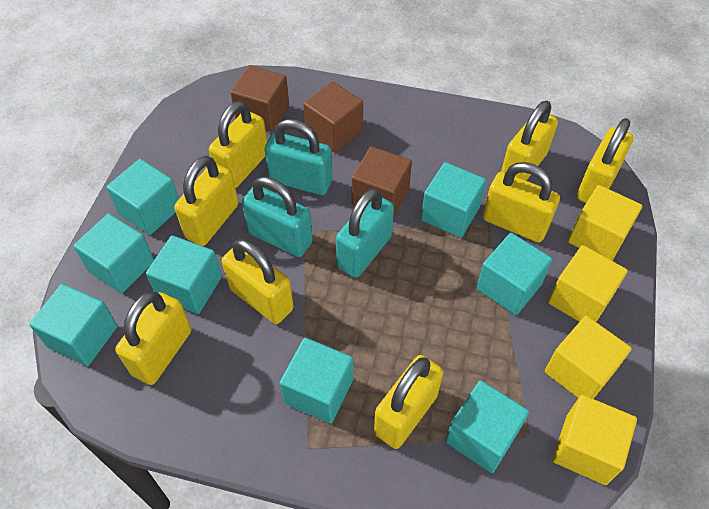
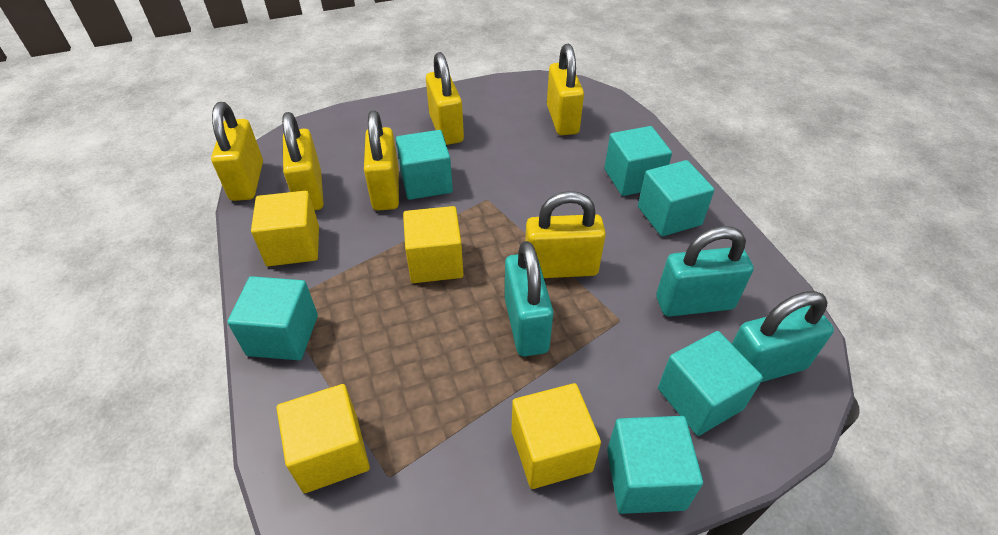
brown cube: 3 -> 0
turquoise cube: 8 -> 6
yellow padlock: 8 -> 6

